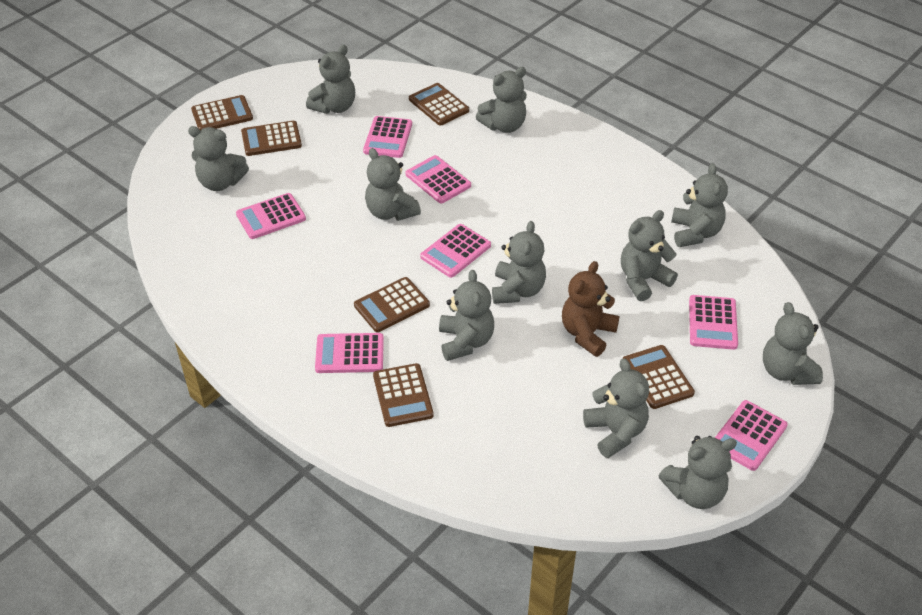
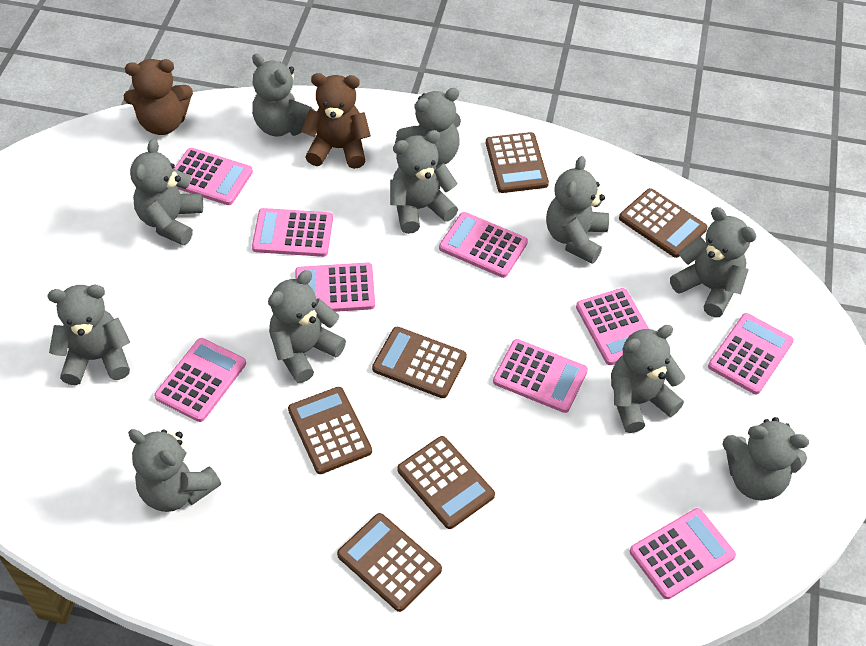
brown teddy bear: 1 -> 2
pink calculator: 7 -> 9

